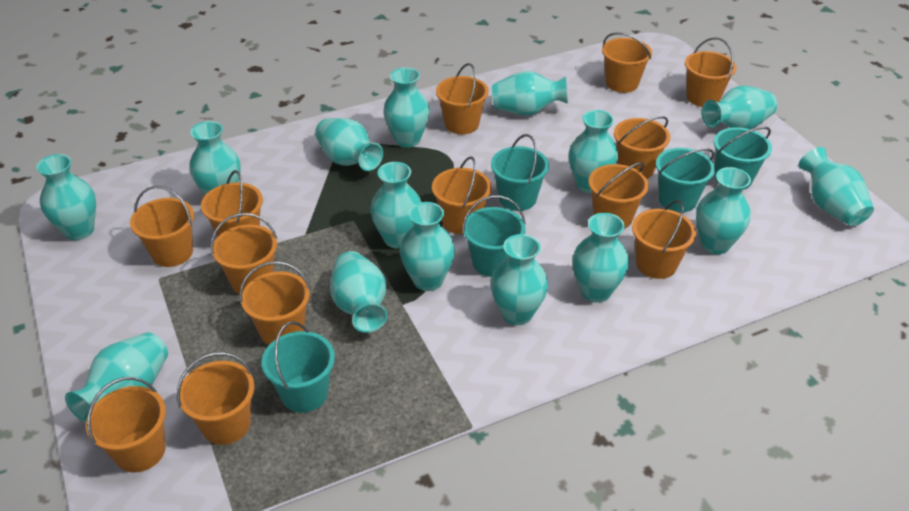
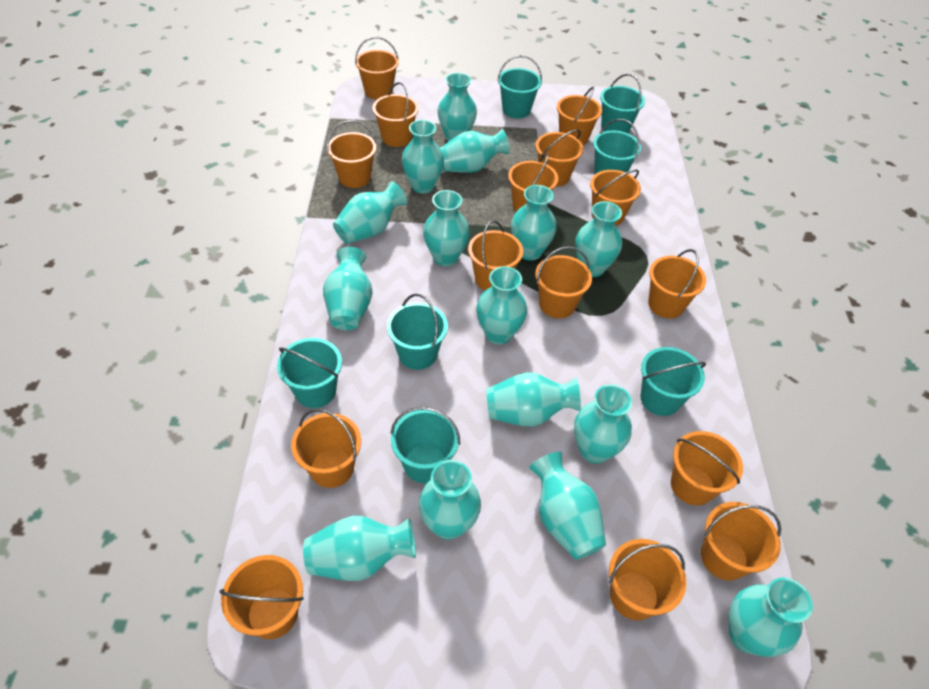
orange bucket: 13 -> 15
turquoise bucket: 5 -> 7

